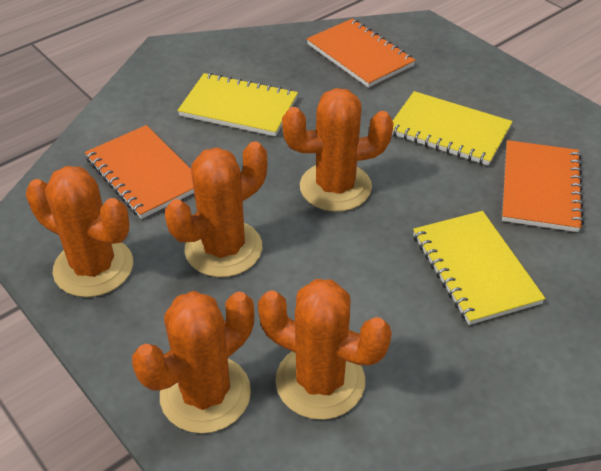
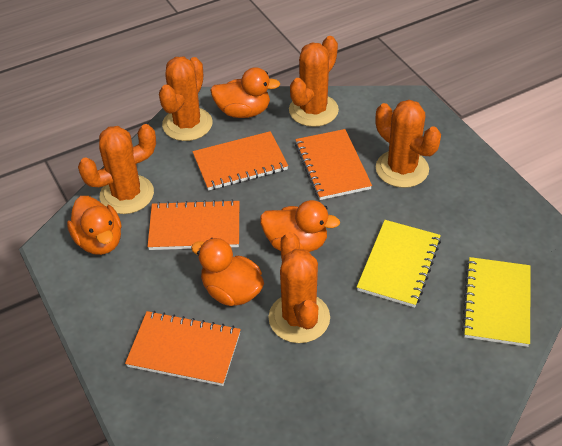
orange duck: 0 -> 4
orange notebook: 3 -> 4
yellow notebook: 3 -> 2

